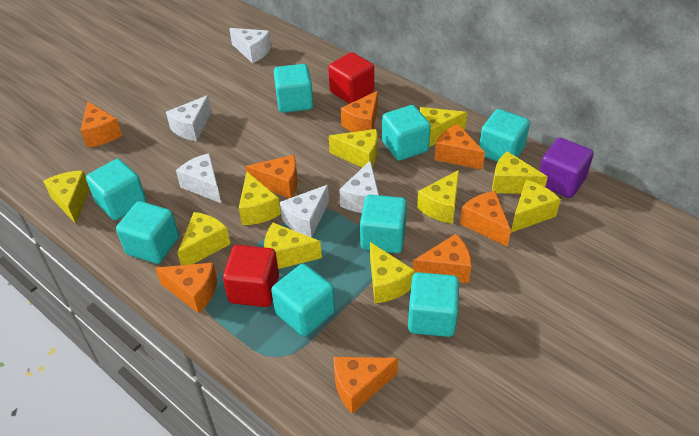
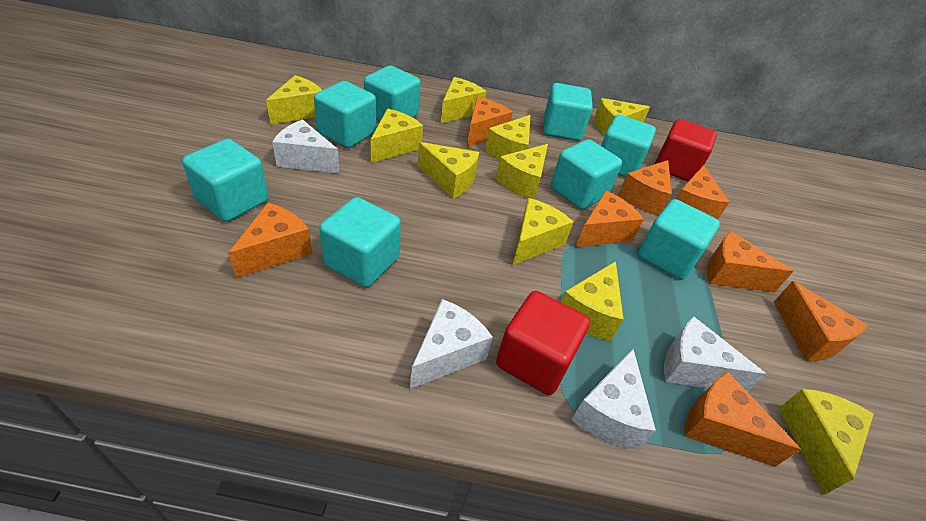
purple cube: 1 -> 0
white cheese: 5 -> 4

